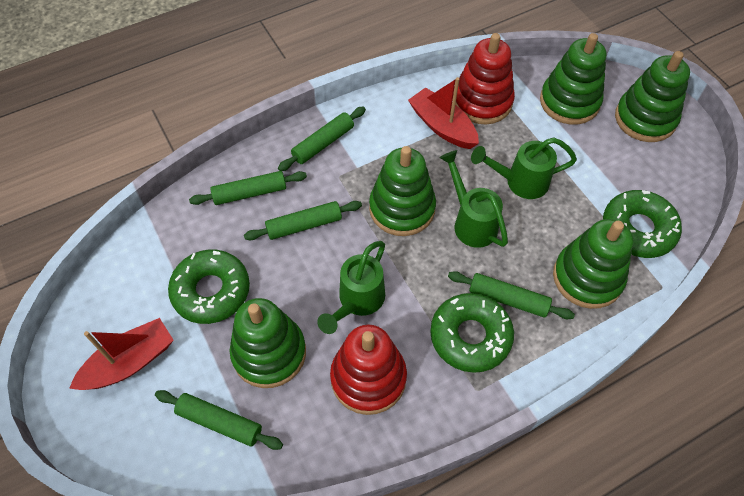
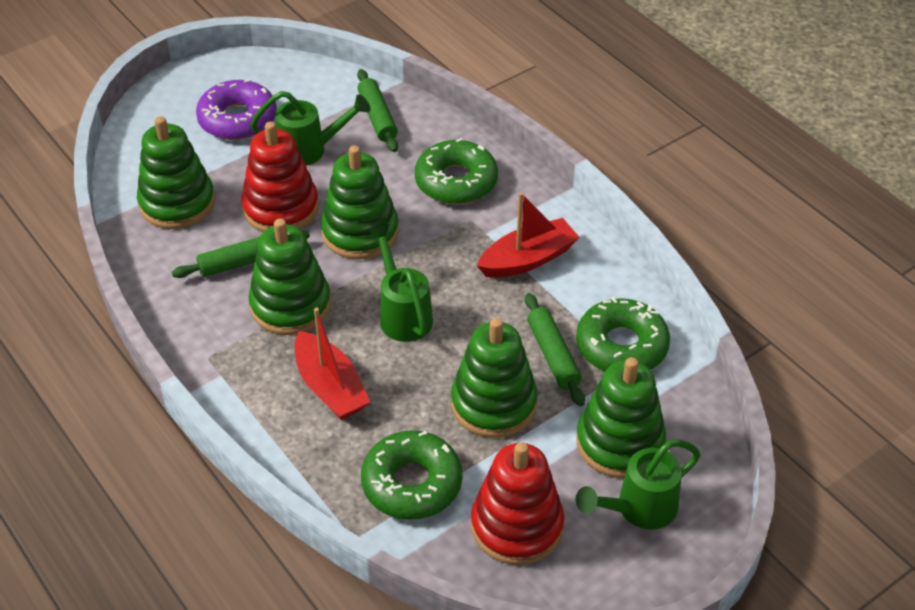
green rolling pin: 5 -> 3
purple donut: 0 -> 1

